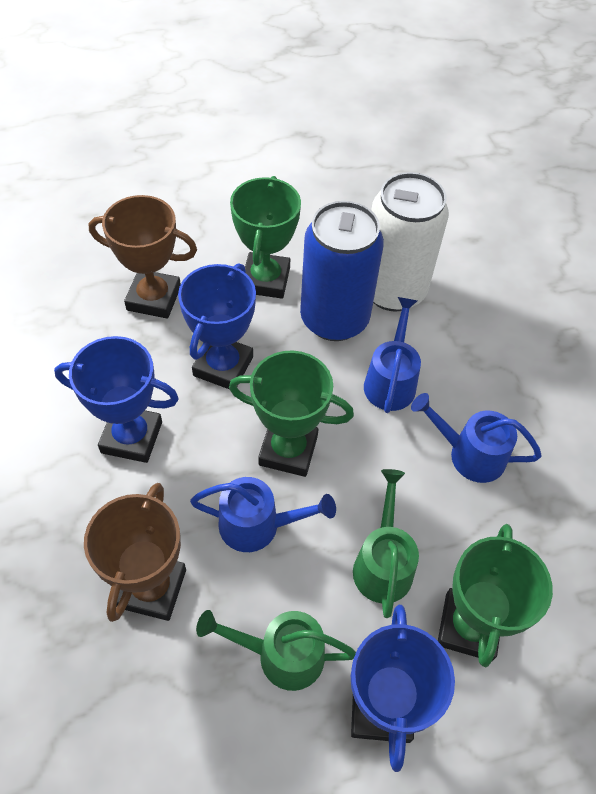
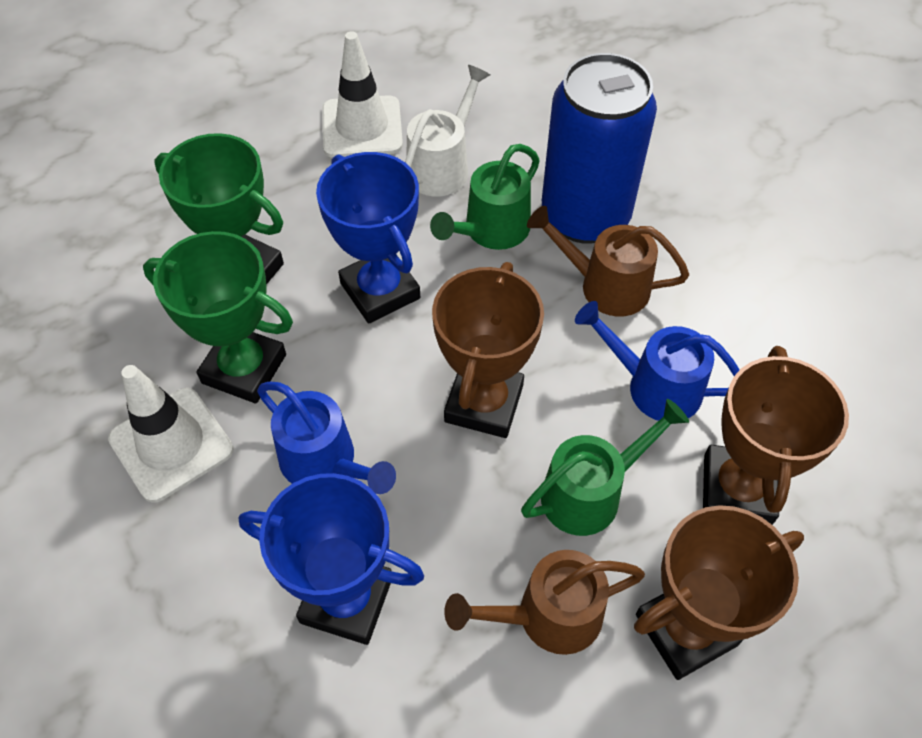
blue trophy: 3 -> 2
blue watering can: 3 -> 2
brown trophy: 2 -> 3
brown watering can: 0 -> 2
green trophy: 3 -> 2
white can: 1 -> 0
white traffic cone: 0 -> 2
white watering can: 0 -> 1

